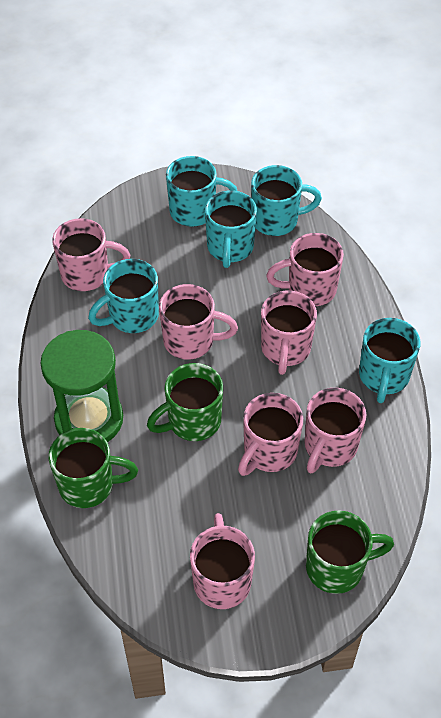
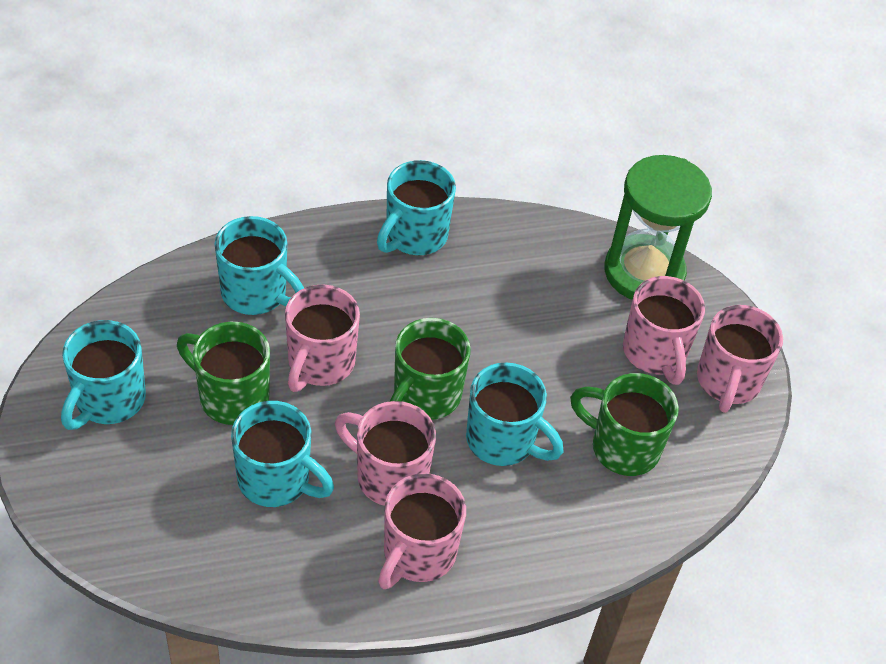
pink mug: 7 -> 5

